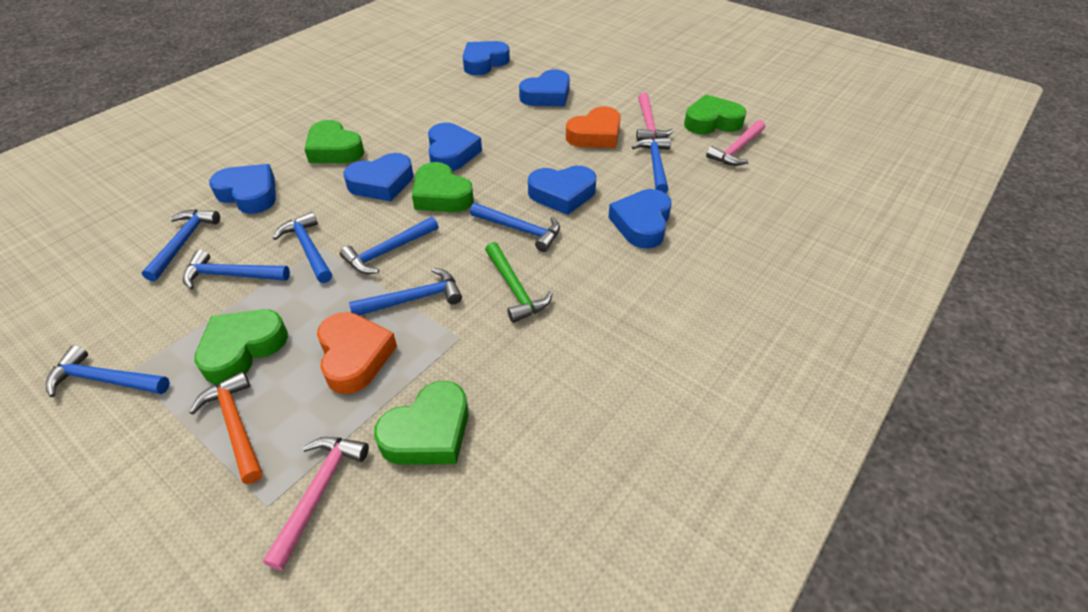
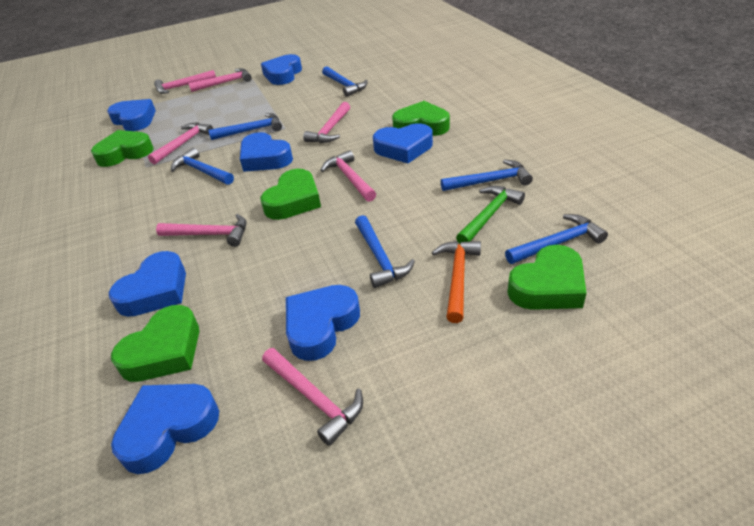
blue hammer: 8 -> 6
orange heart: 2 -> 0
pink hammer: 3 -> 7

